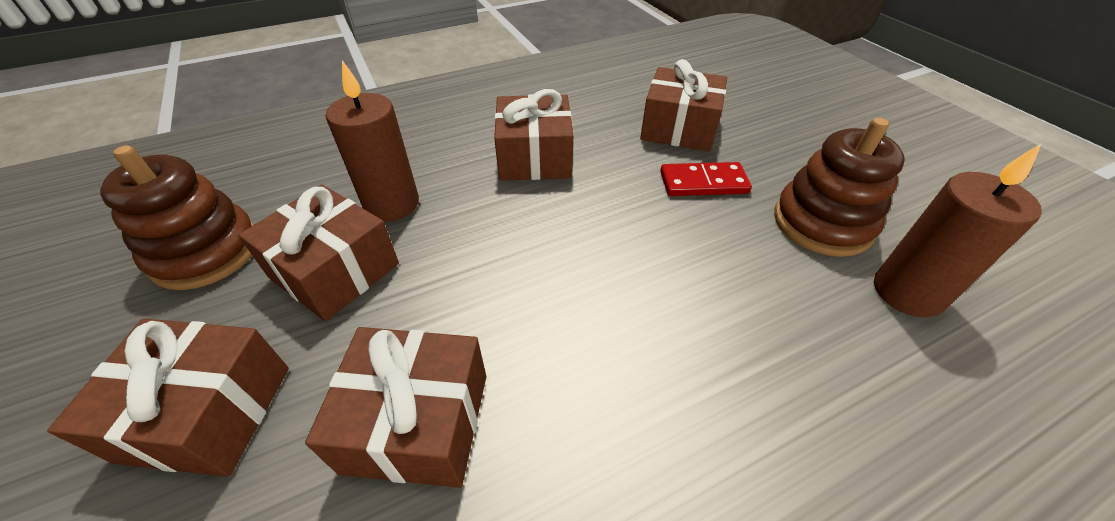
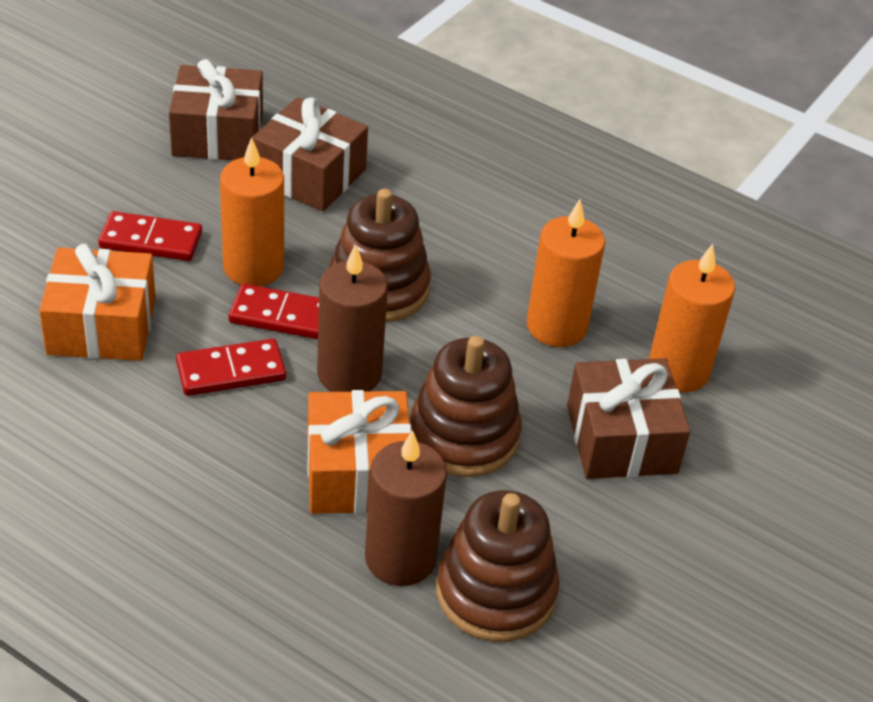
brown gift: 5 -> 3
brown stacking toy: 2 -> 3
orange candle: 0 -> 3
orange gift: 0 -> 2
red domino: 1 -> 3

